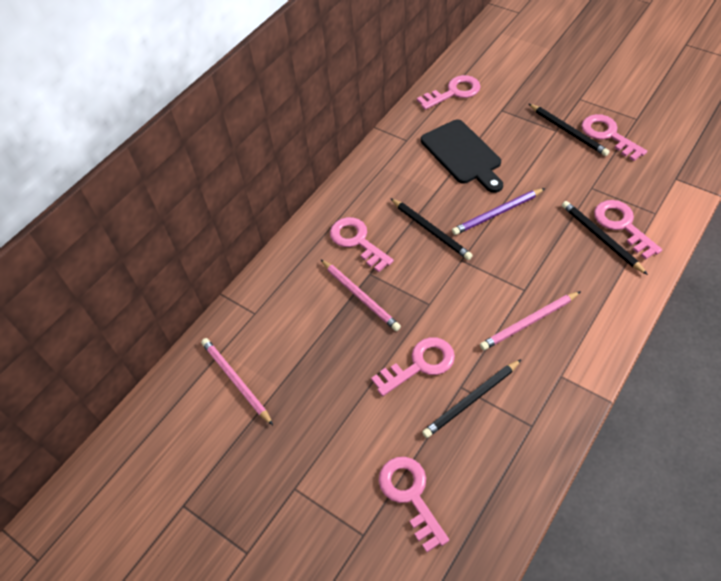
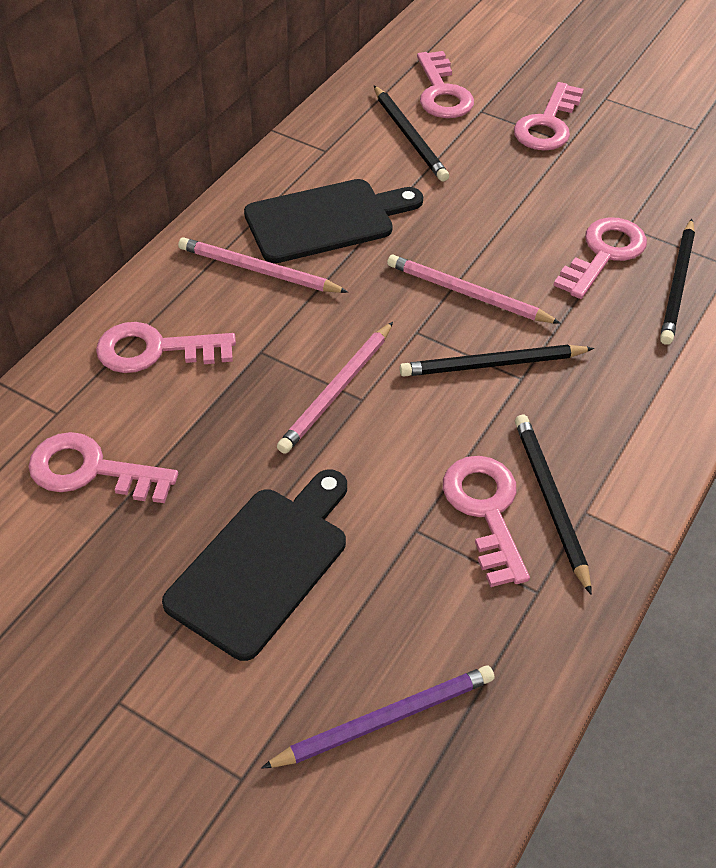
black cutting board: 1 -> 2

